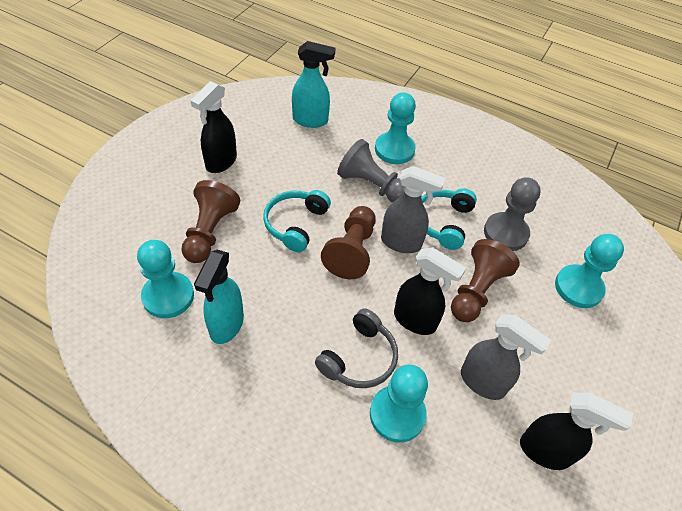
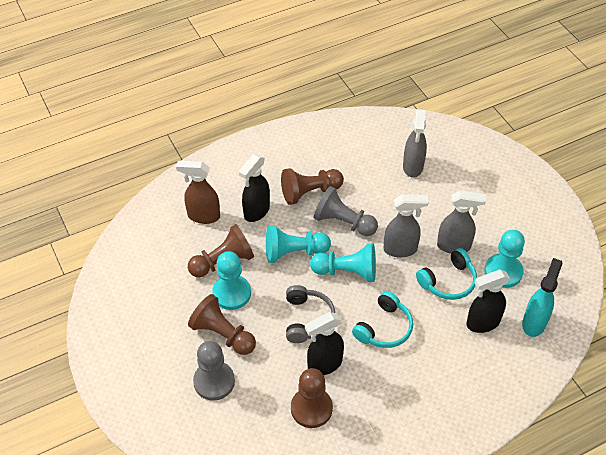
brown pawn: 3 -> 4
brown spray bottle: 0 -> 1
grey spray bottle: 2 -> 3
turquoise spray bottle: 2 -> 1

